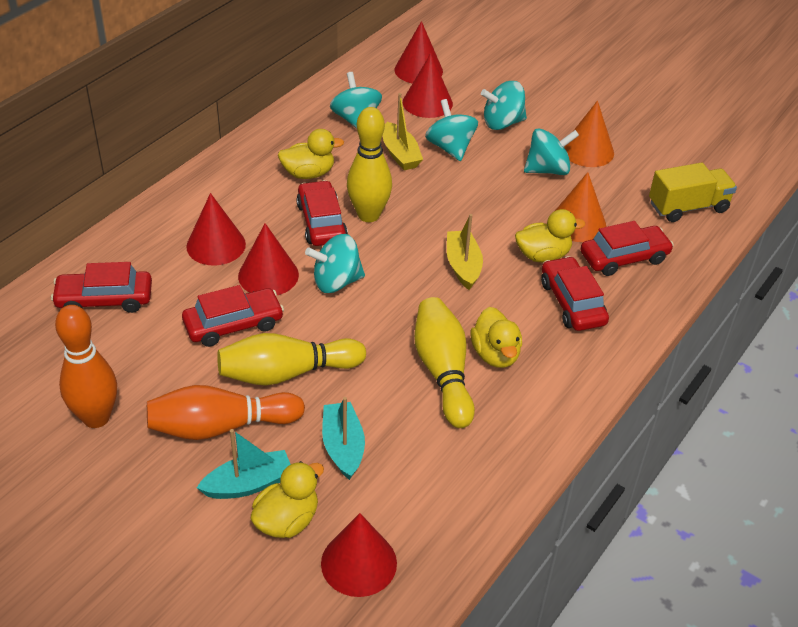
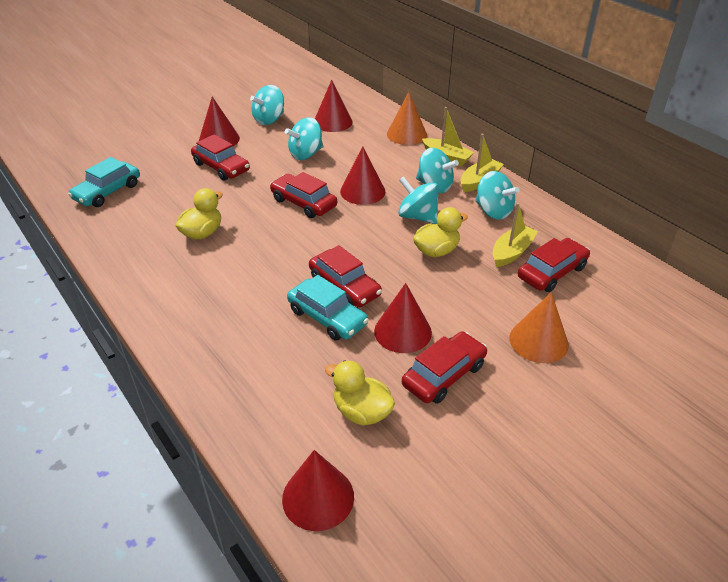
orange bowling pin: 2 -> 0
turquoise boat: 2 -> 0
turquoise car: 0 -> 2
yellow boat: 2 -> 3
yellow bowling pin: 3 -> 0
yellow duck: 4 -> 3
yellow truck: 1 -> 0

